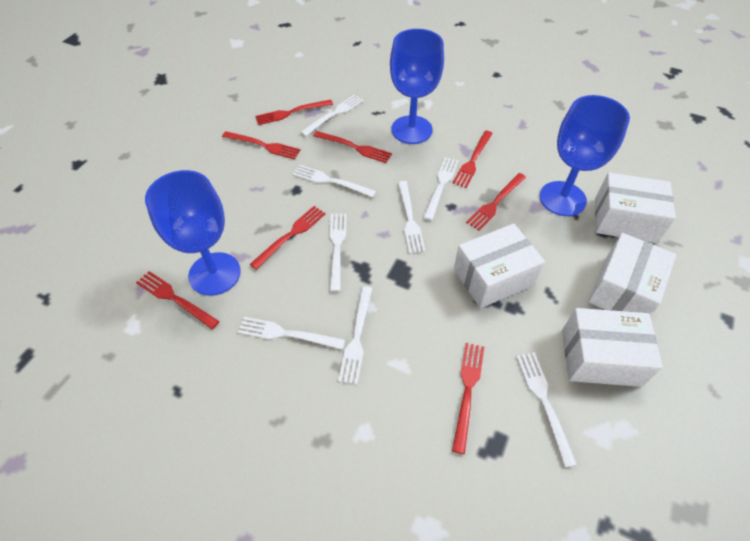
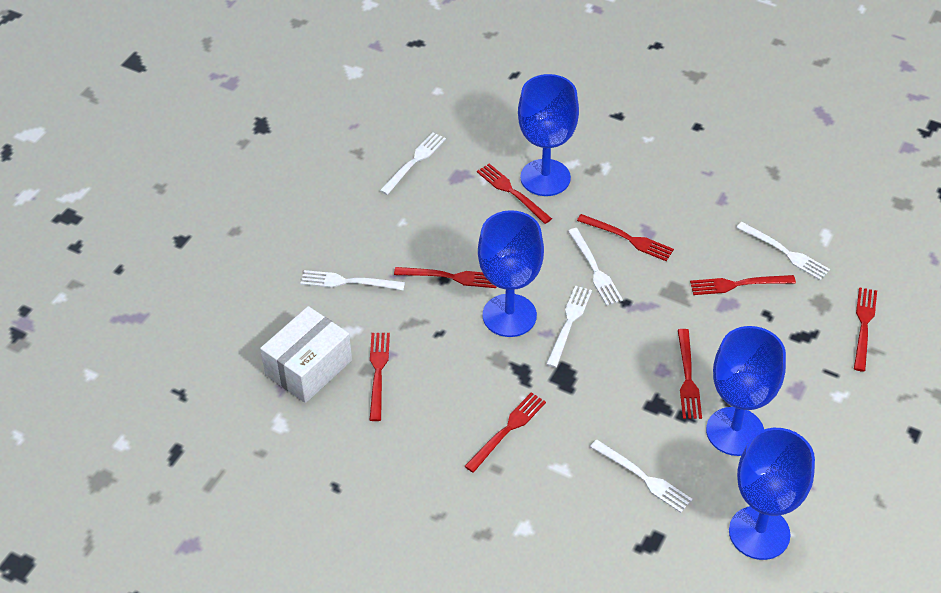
blue goblet: 3 -> 4
white box: 4 -> 1
white fork: 8 -> 6

